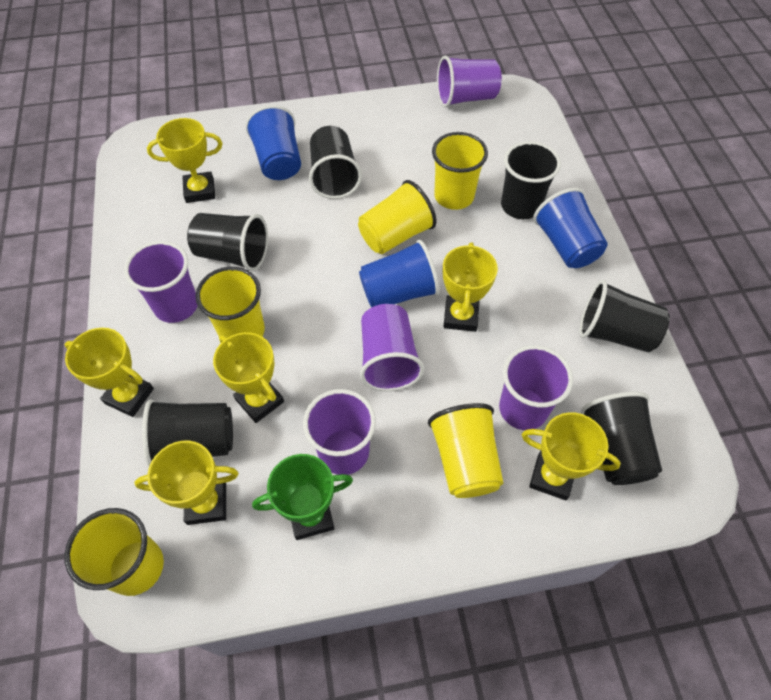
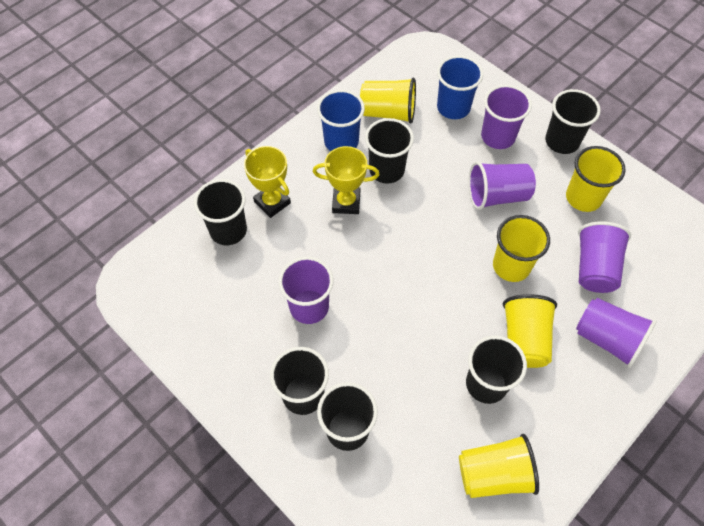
blue cup: 3 -> 2
green trophy: 1 -> 0
yellow trophy: 6 -> 2

